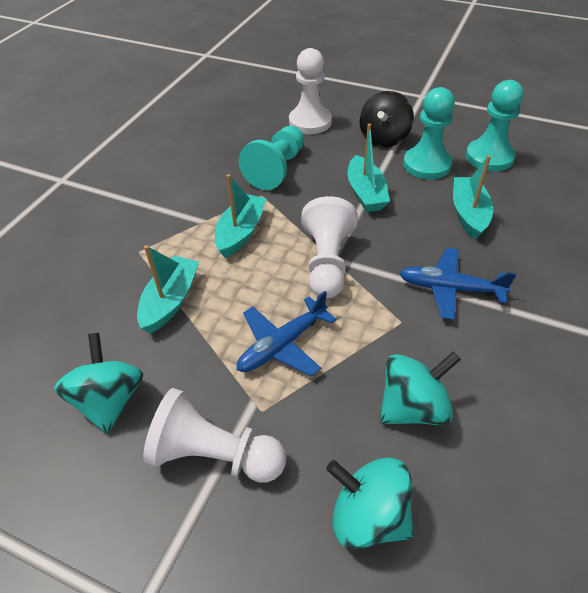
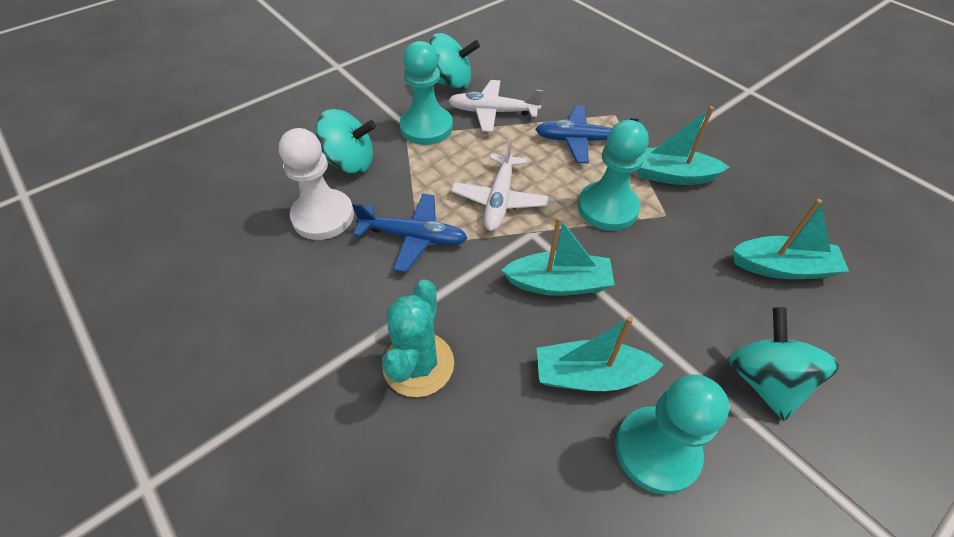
black spinning top: 1 -> 0
turquoise cactus: 0 -> 1
white pawn: 3 -> 1
white plane: 0 -> 2

